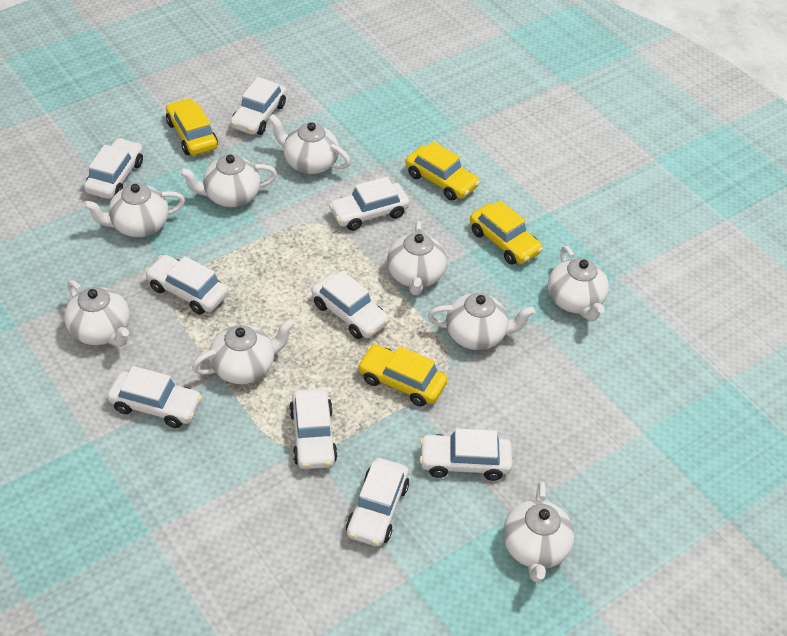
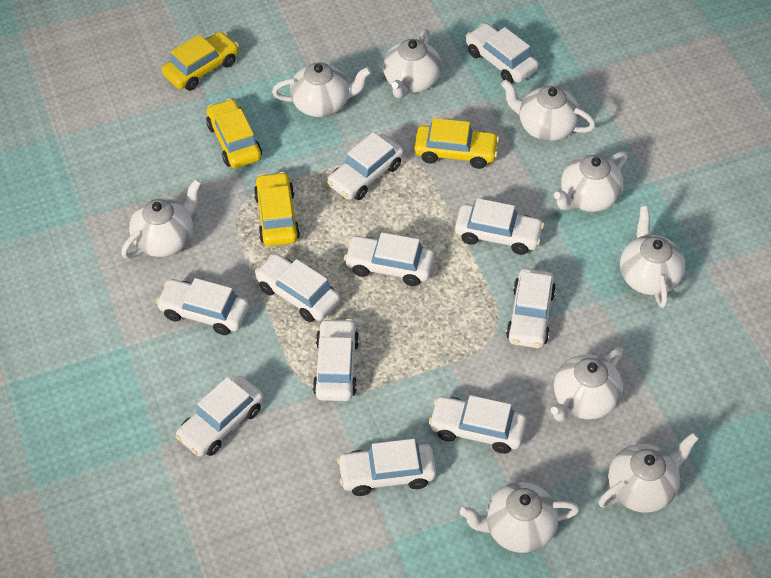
white car: 9 -> 11

